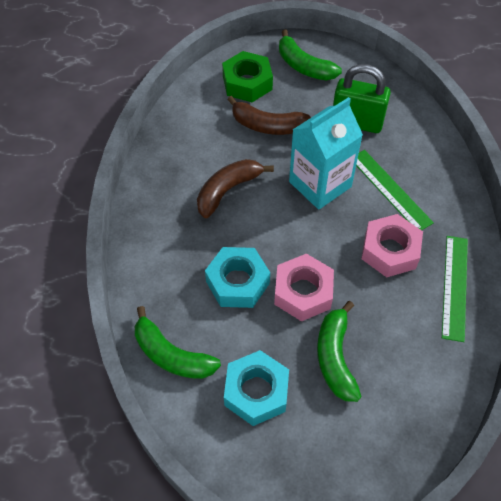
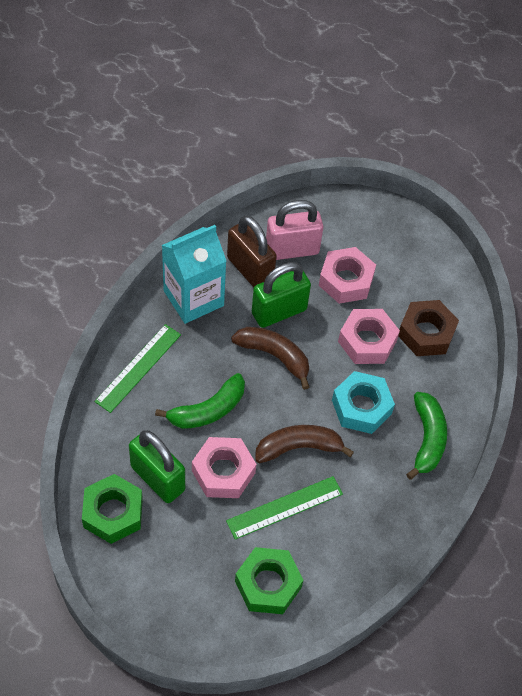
brown nut: 0 -> 1
brown padlock: 0 -> 1
green banana: 3 -> 2
green nut: 1 -> 2
green padlock: 1 -> 2
pink nut: 2 -> 3
pink padlock: 0 -> 1
turquoise nut: 2 -> 1

